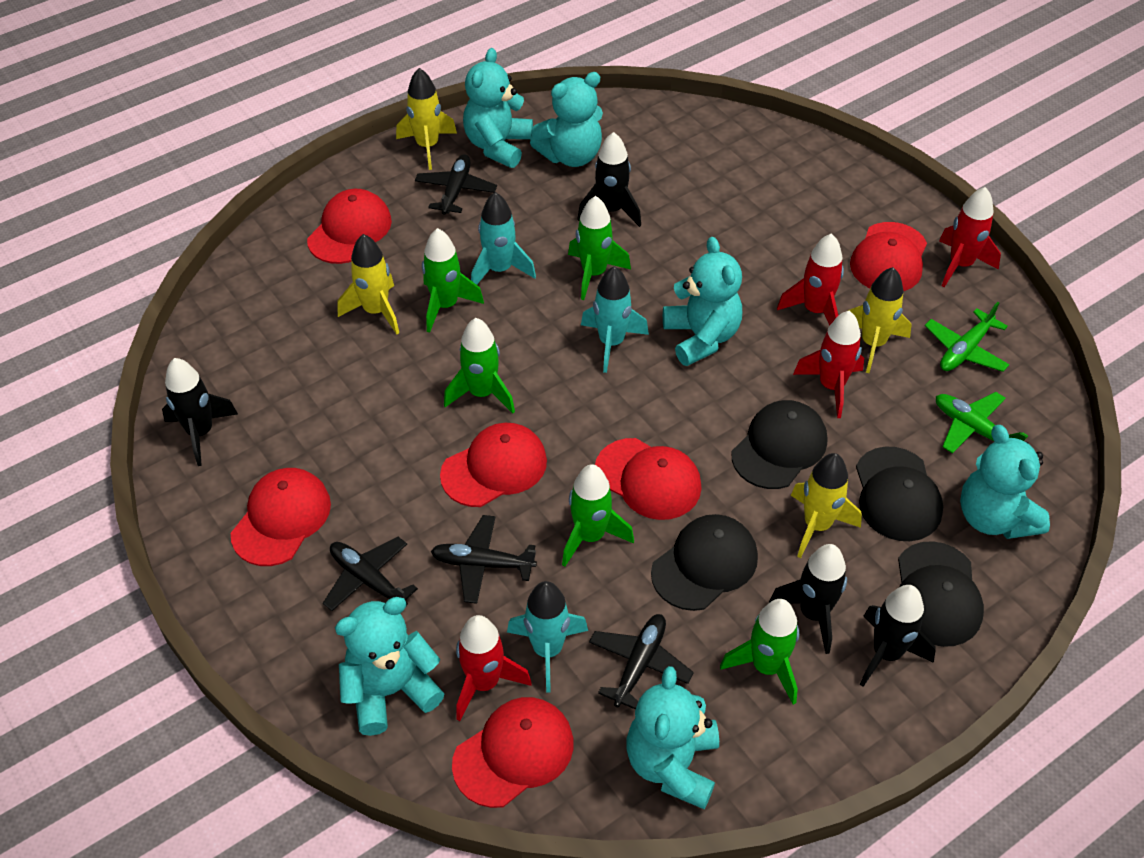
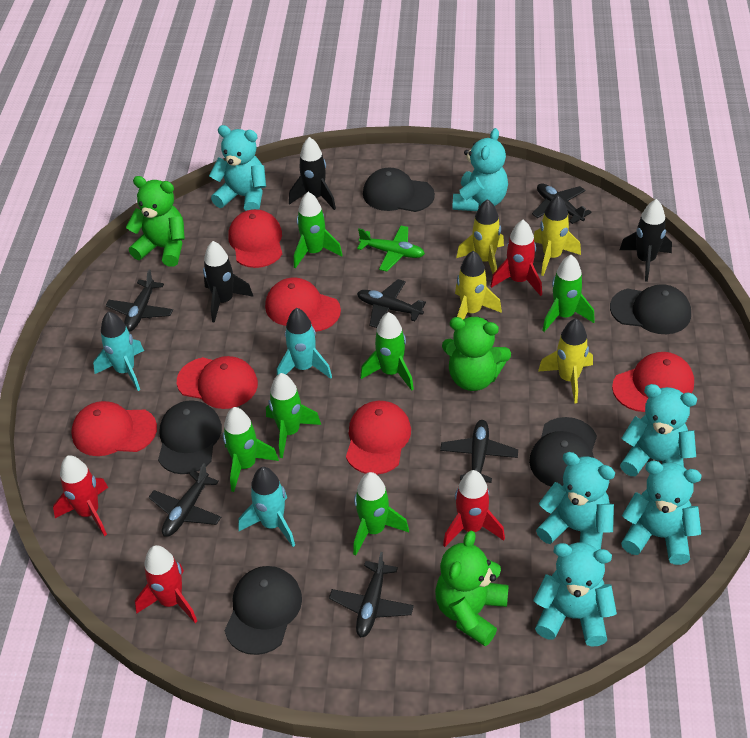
black cap: 4 -> 5
black plane: 4 -> 6
black rocket: 4 -> 3
green plane: 2 -> 1
green rocket: 5 -> 6
green teddy bear: 0 -> 3

